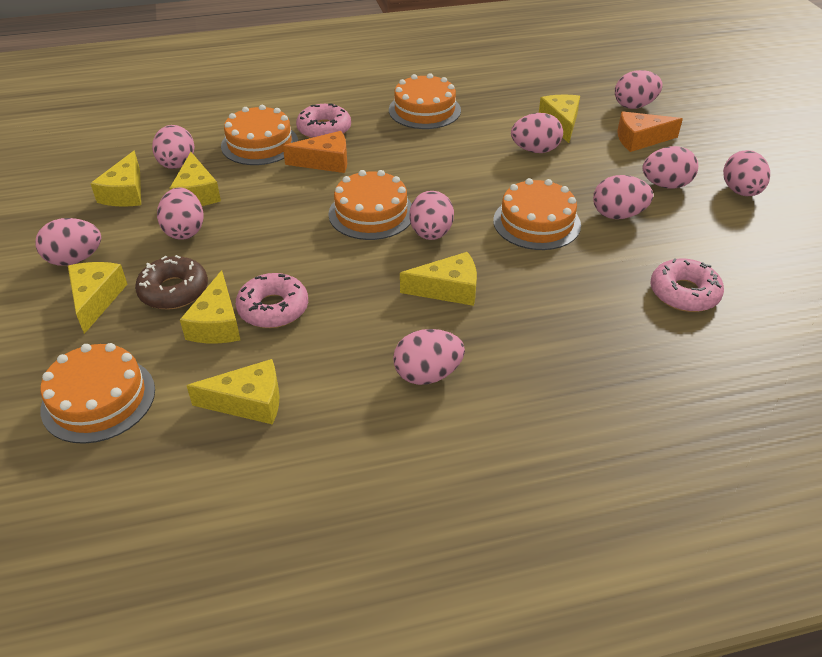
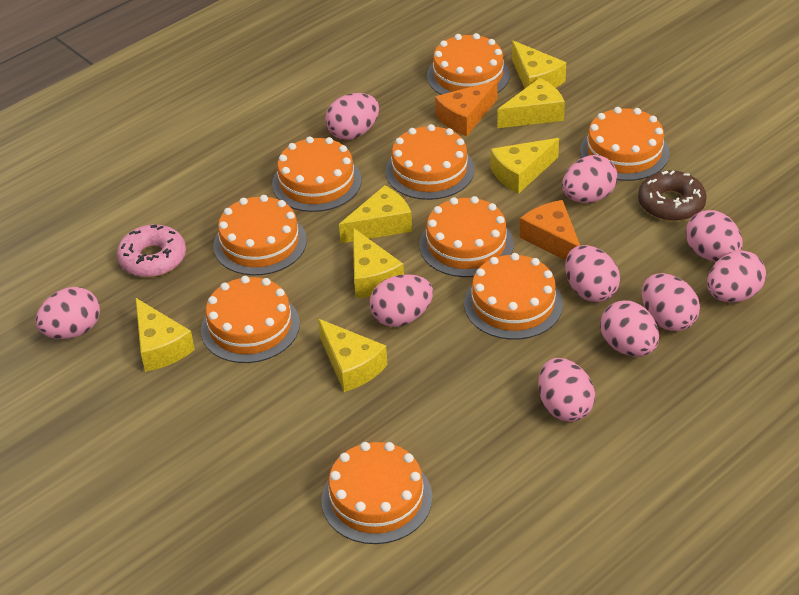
orange cake: 5 -> 9
pink donut: 3 -> 1

